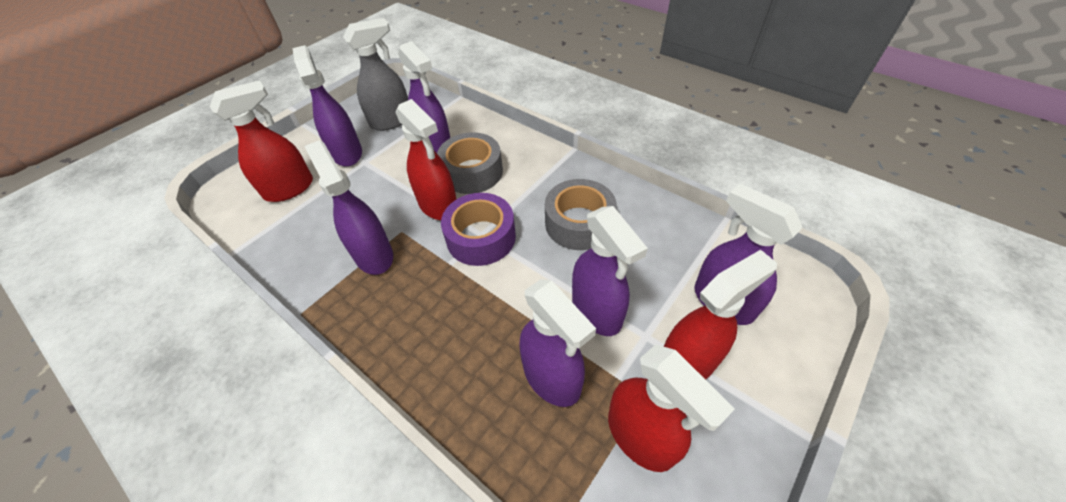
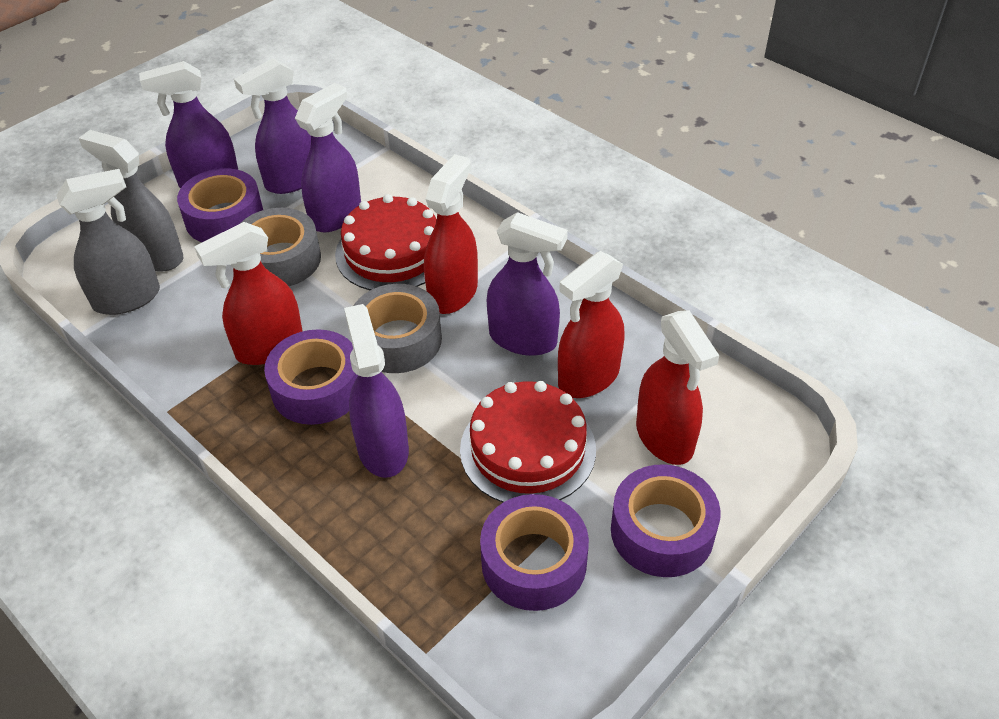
grey spray bottle: 1 -> 2
purple spray bottle: 6 -> 5
purple tape: 1 -> 4
red cake: 0 -> 2

